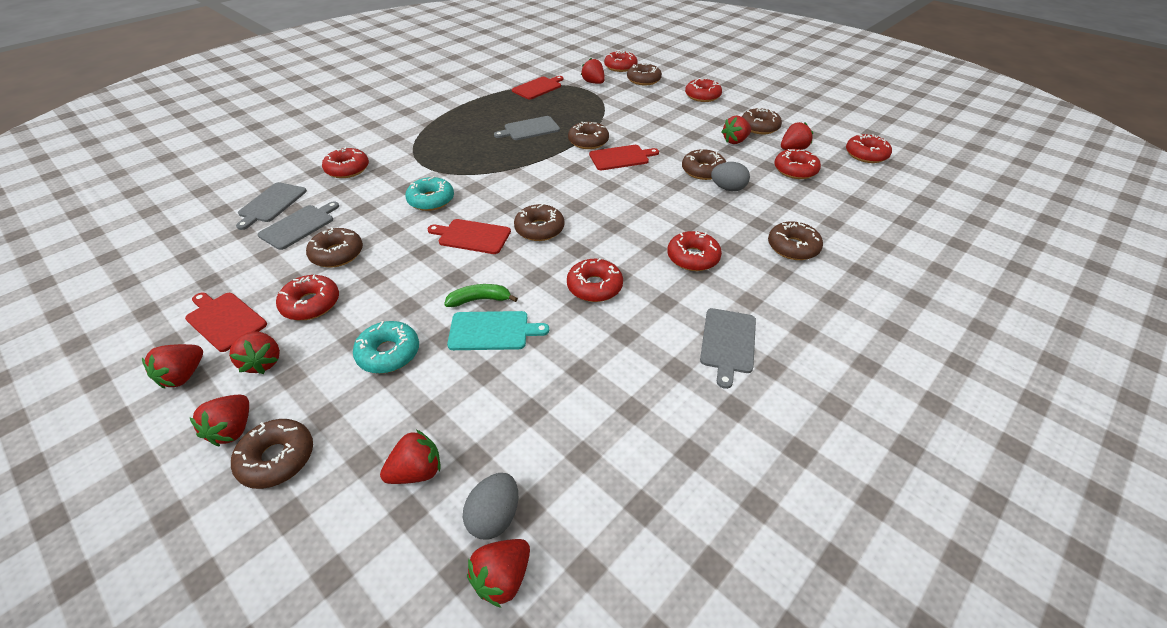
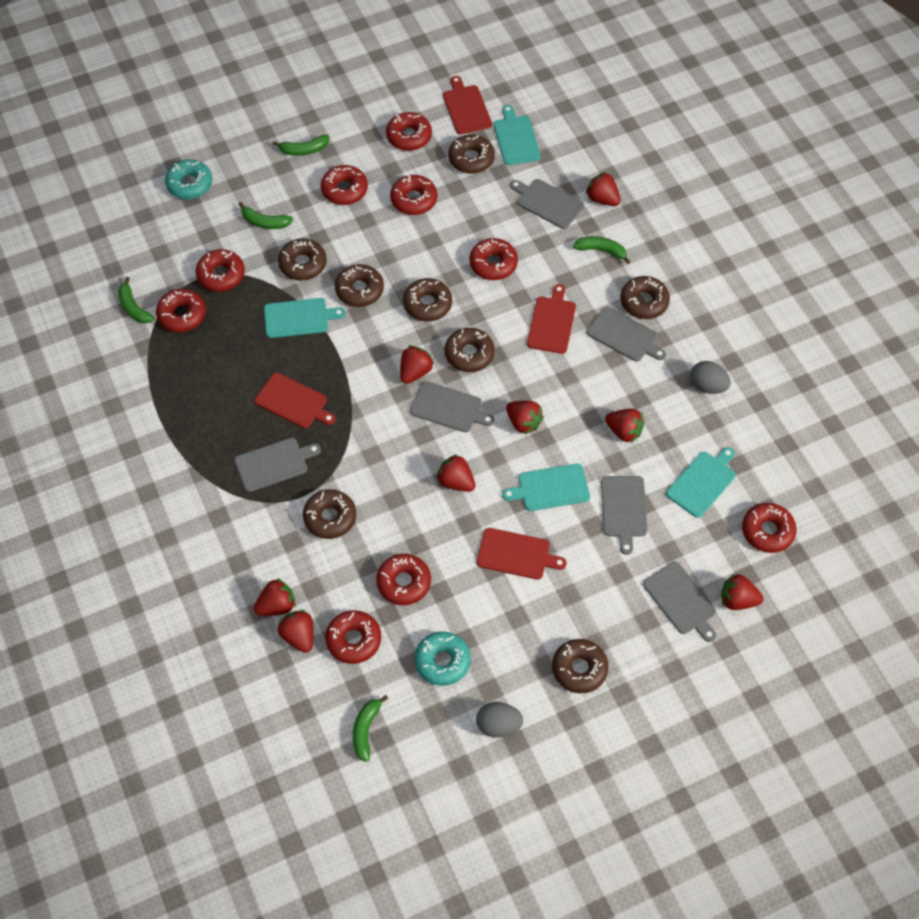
green banana: 1 -> 5
grey cutting board: 4 -> 6
red donut: 8 -> 9
turquoise cutting board: 1 -> 4

